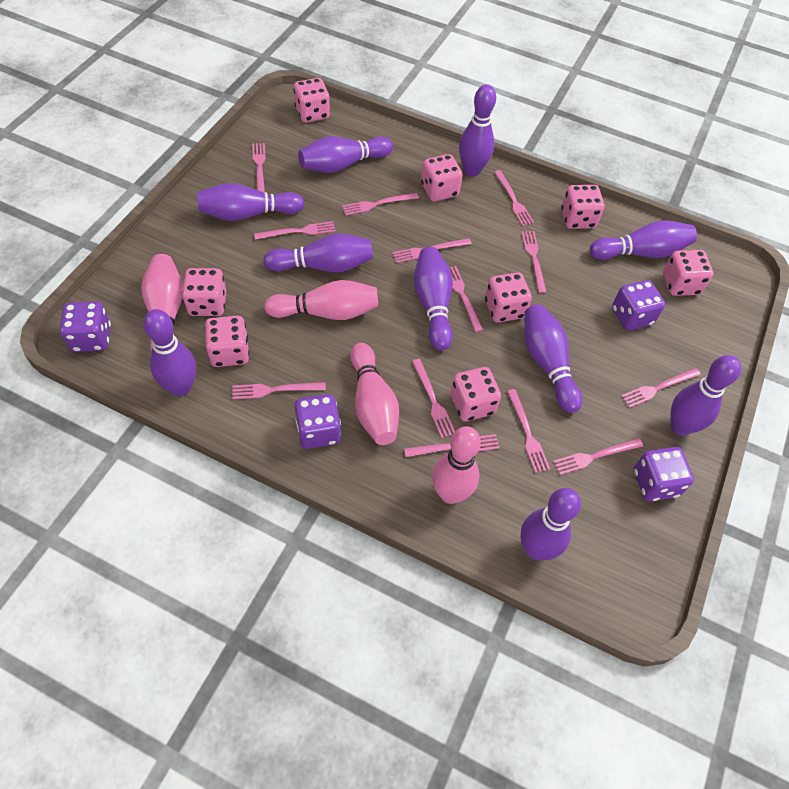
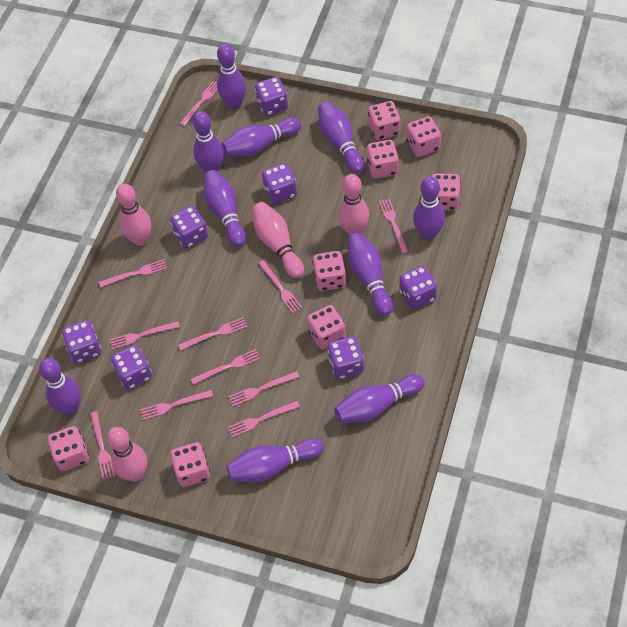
pink fork: 13 -> 11
purple dice: 4 -> 7

